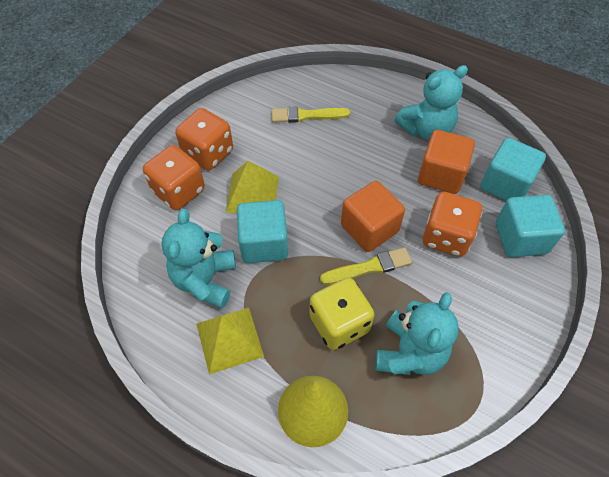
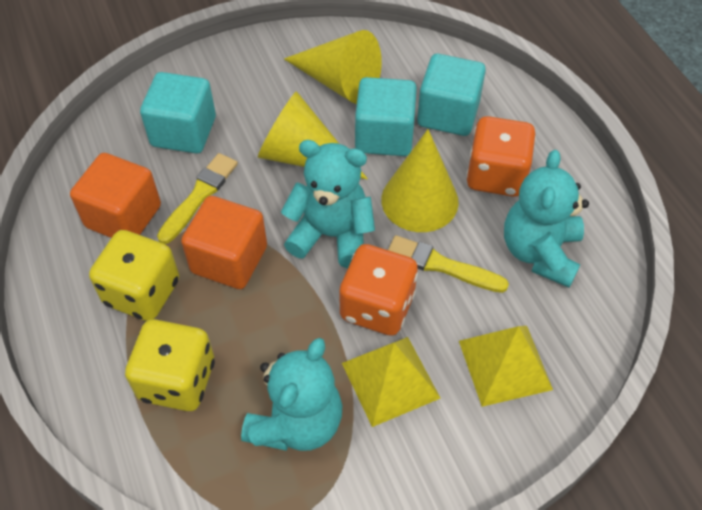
orange dice: 3 -> 2
yellow cone: 1 -> 3
yellow dice: 1 -> 2

